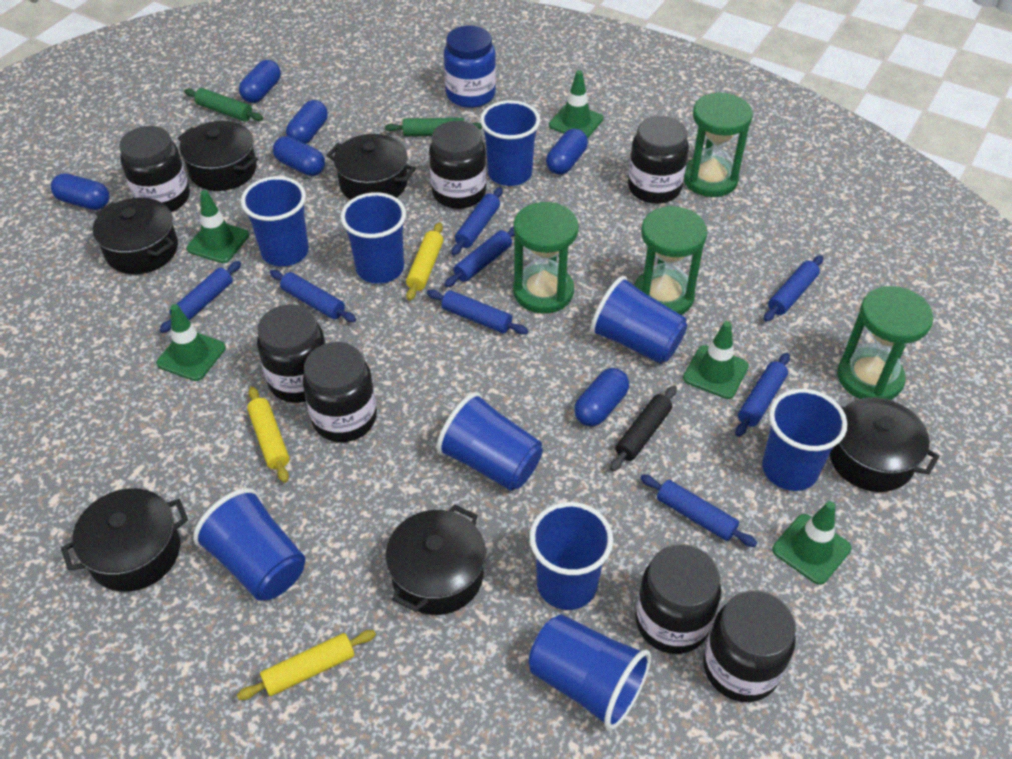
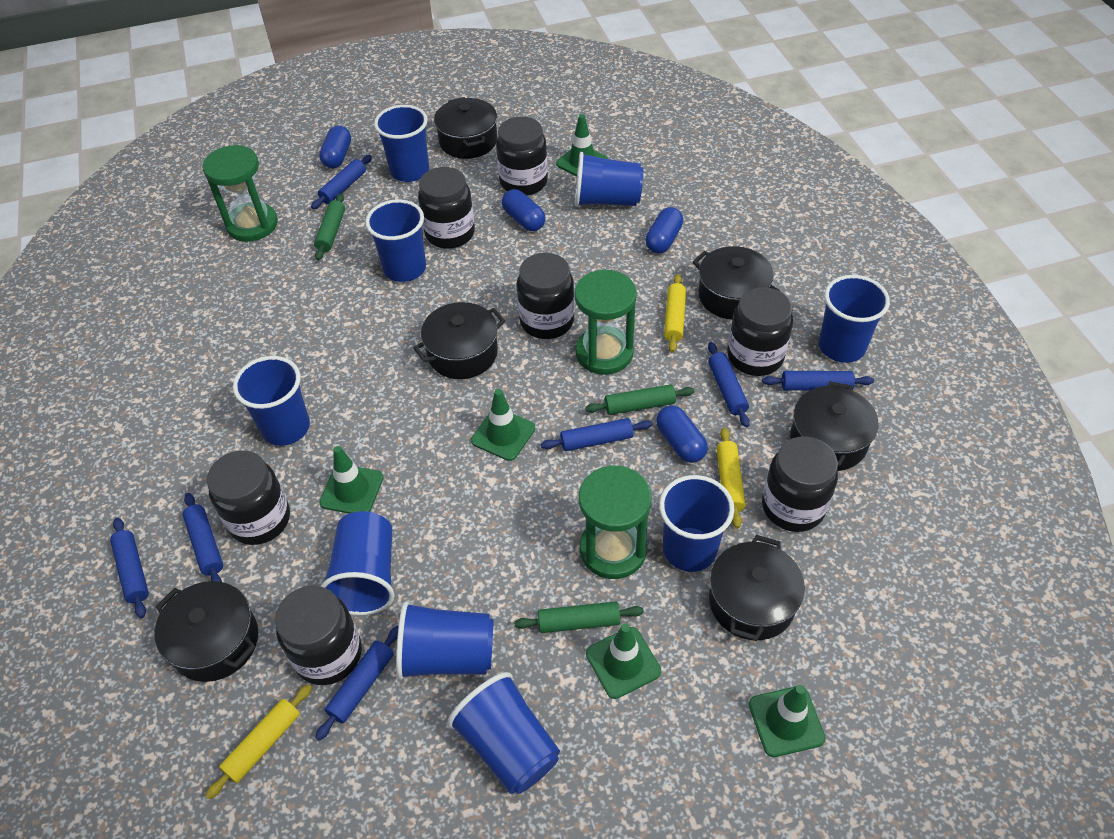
black rolling pin: 1 -> 0
blue capsule: 6 -> 4
blue jar: 1 -> 0
blue rolling pin: 8 -> 7
green hourglass: 4 -> 3
green rolling pin: 2 -> 3

